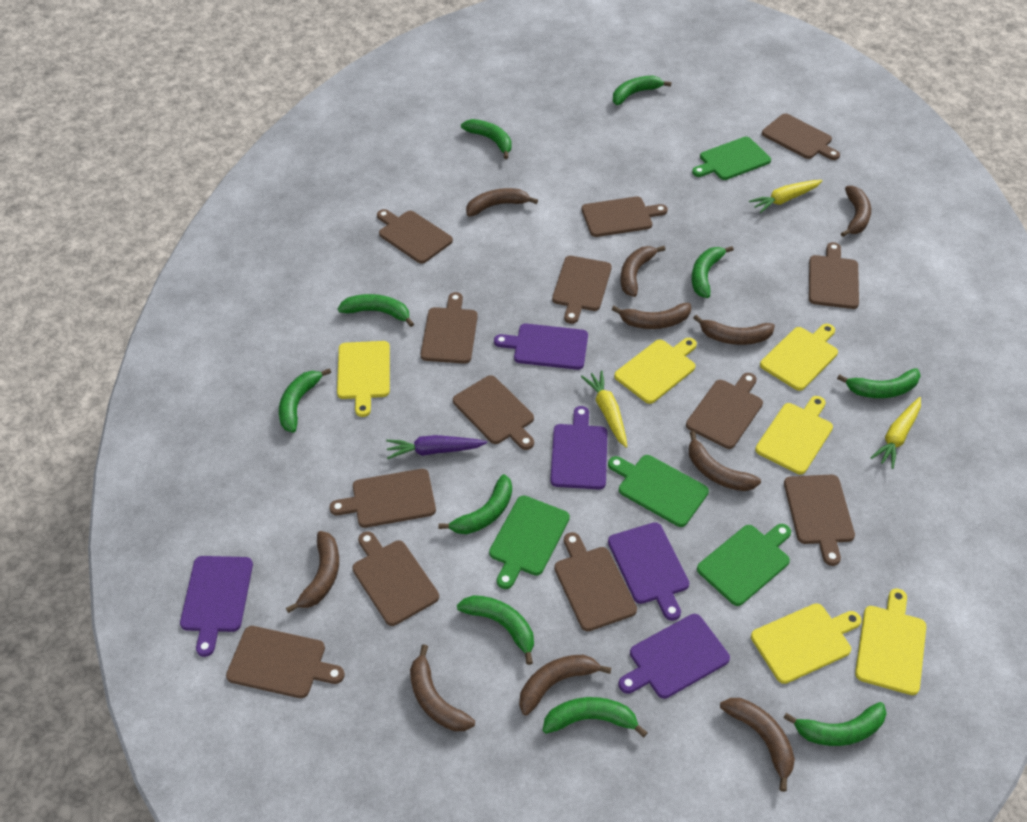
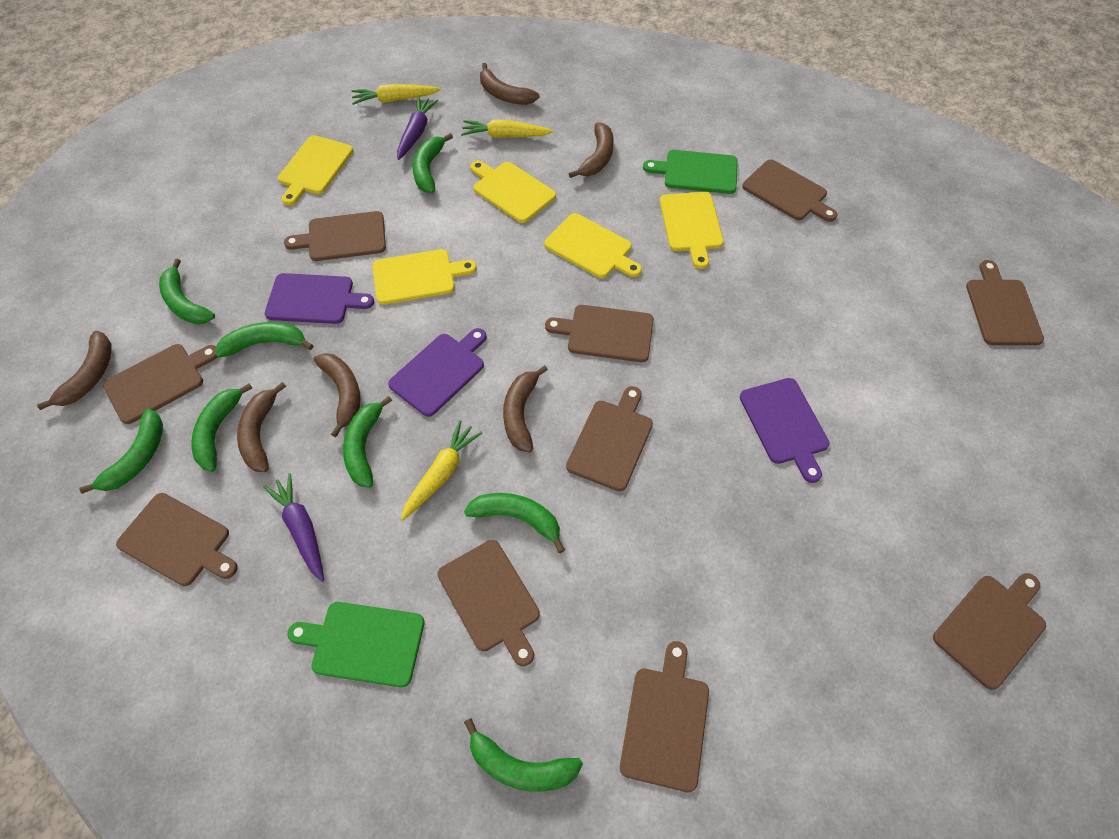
brown banana: 10 -> 6
brown cutting board: 13 -> 10
green banana: 10 -> 8
green cutting board: 4 -> 2
purple carrot: 1 -> 2
purple cutting board: 5 -> 3
yellow cutting board: 6 -> 5

